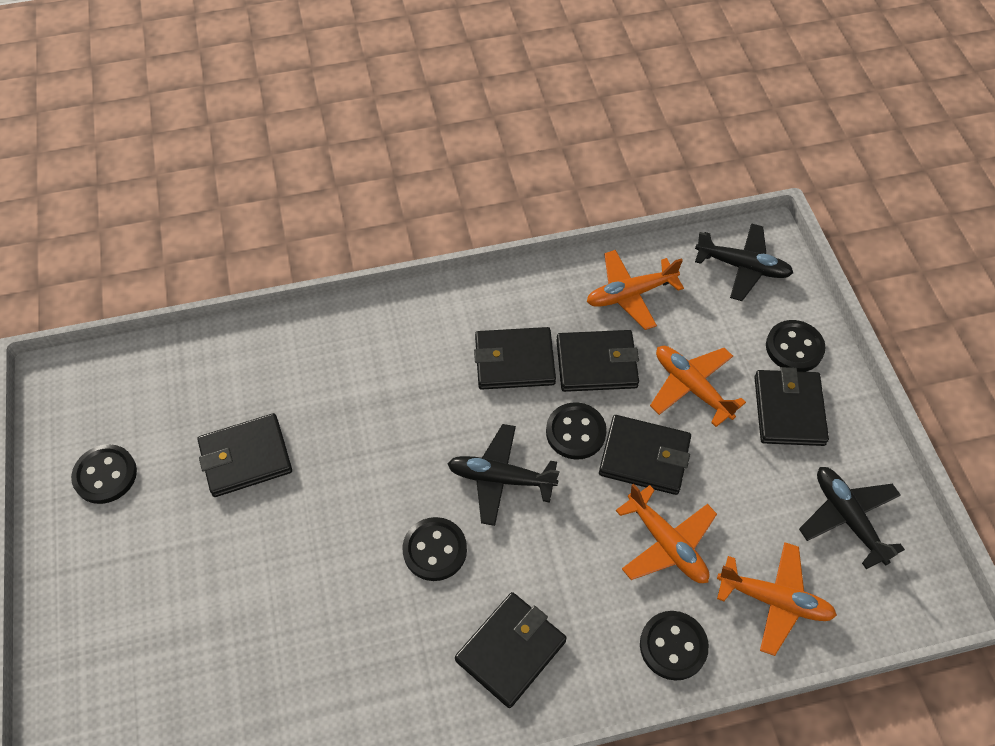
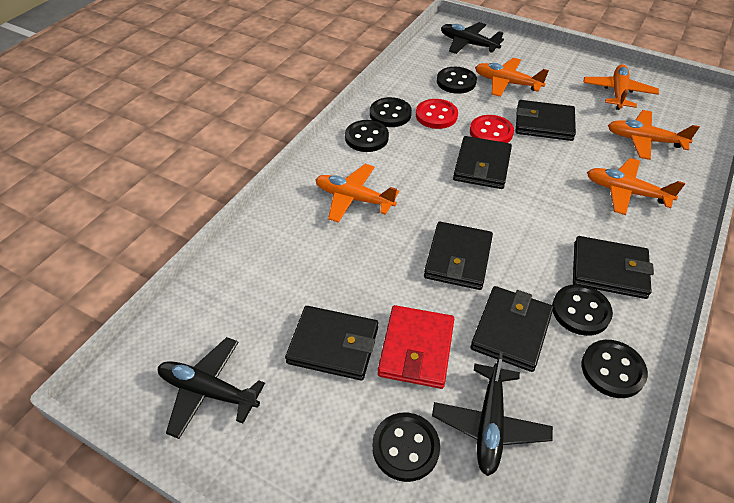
black button: 5 -> 6
orange plane: 4 -> 5
red button: 0 -> 2
red wallet: 0 -> 1

